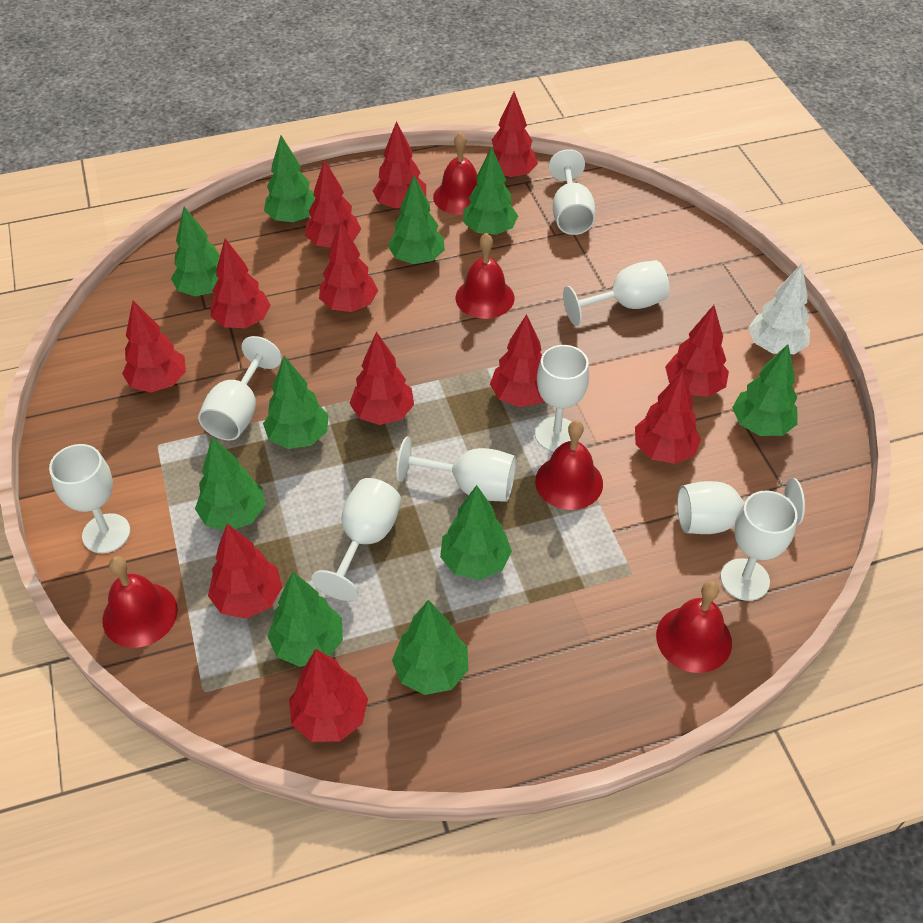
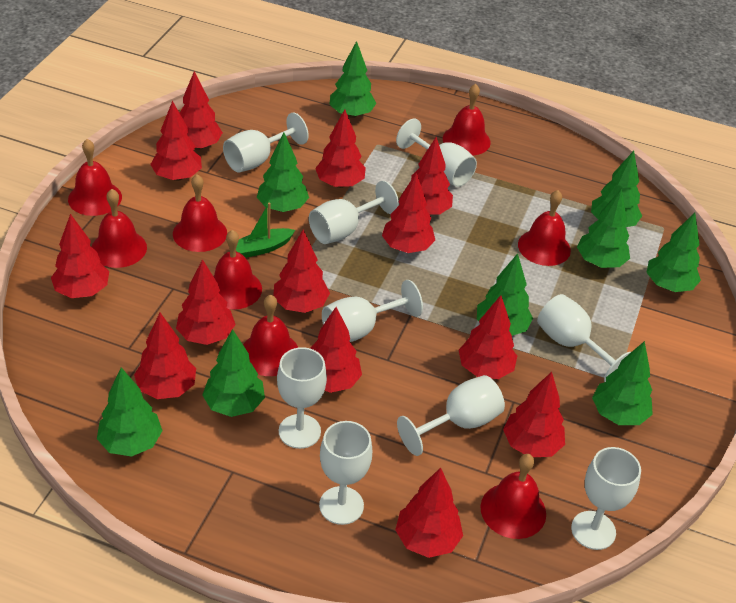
green boat: 0 -> 1
green tree: 10 -> 9
red bell: 5 -> 8
red tree: 12 -> 13
white tree: 1 -> 0

